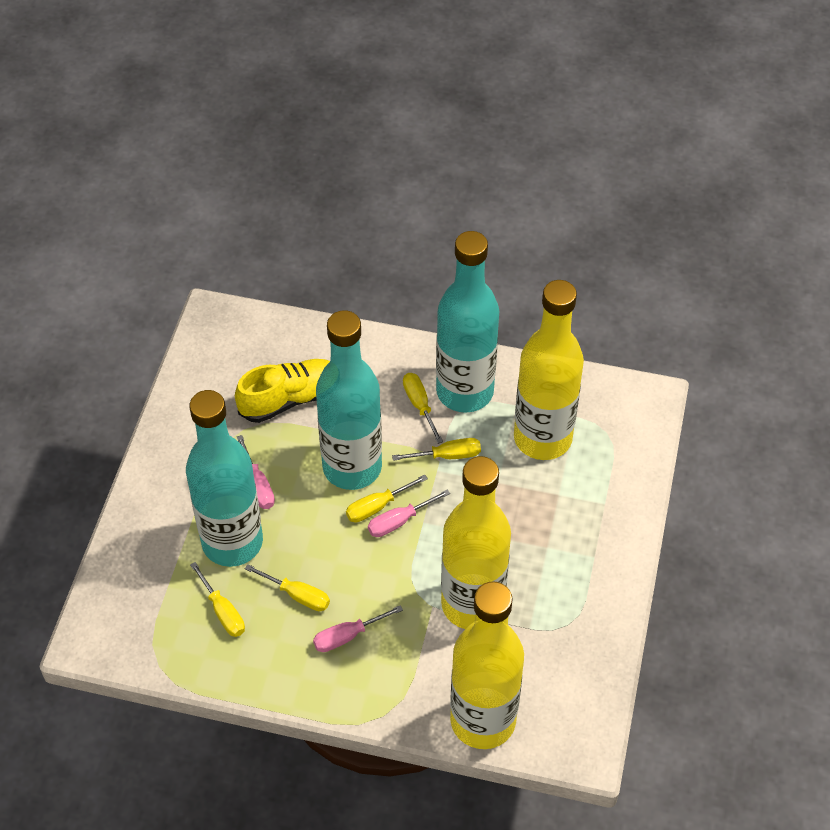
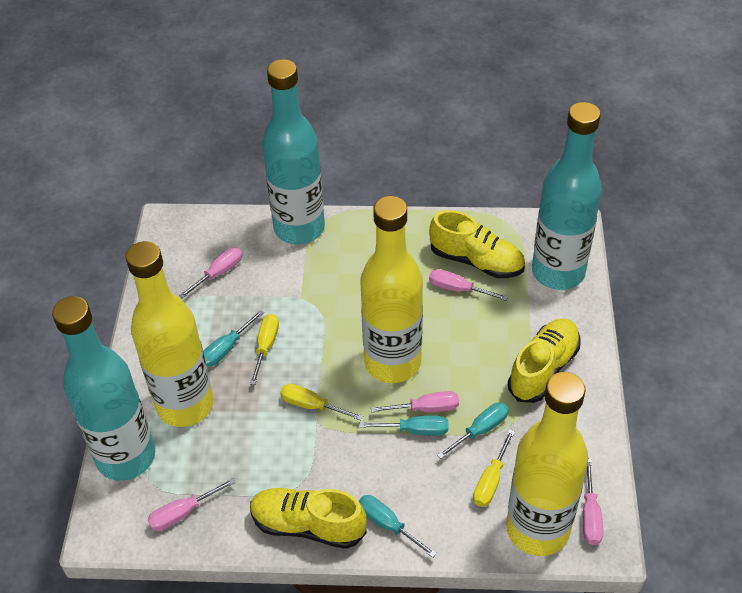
pink screwdriver: 3 -> 5
turquoise screwdriver: 0 -> 4
yellow screwdriver: 5 -> 3
yellow shoe: 1 -> 3

